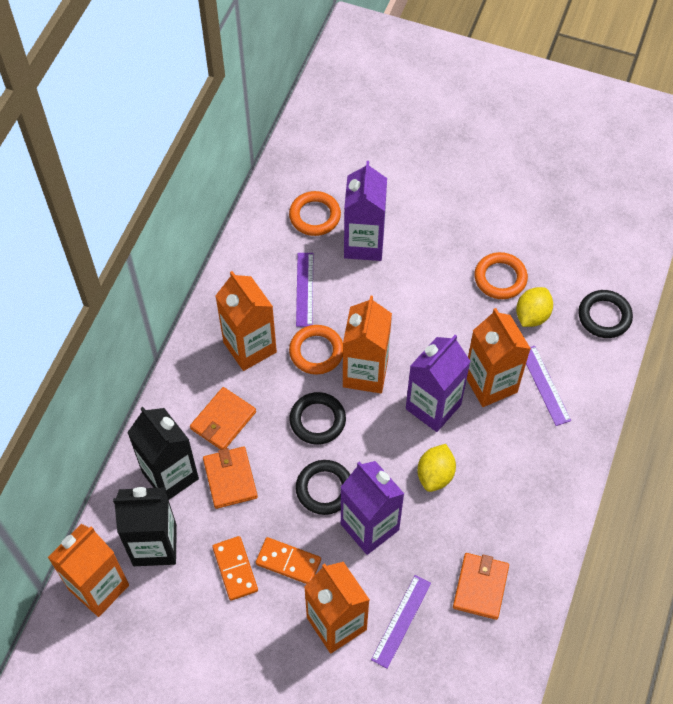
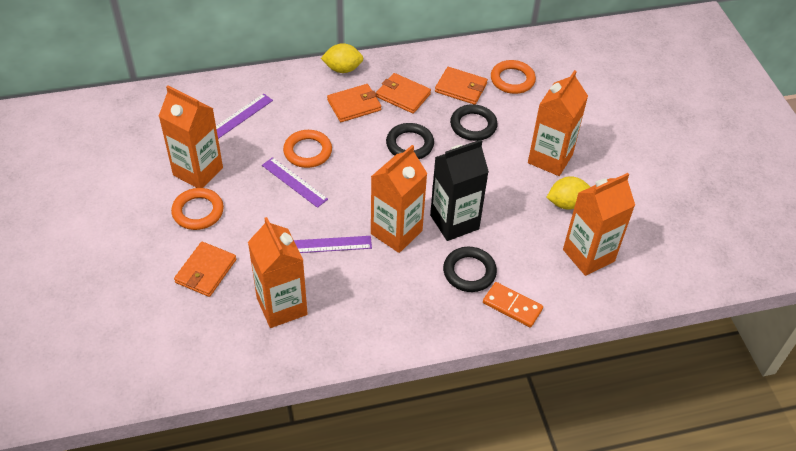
black carton: 2 -> 1
orange domino: 2 -> 1
orange wallet: 3 -> 4
purple carton: 3 -> 0

